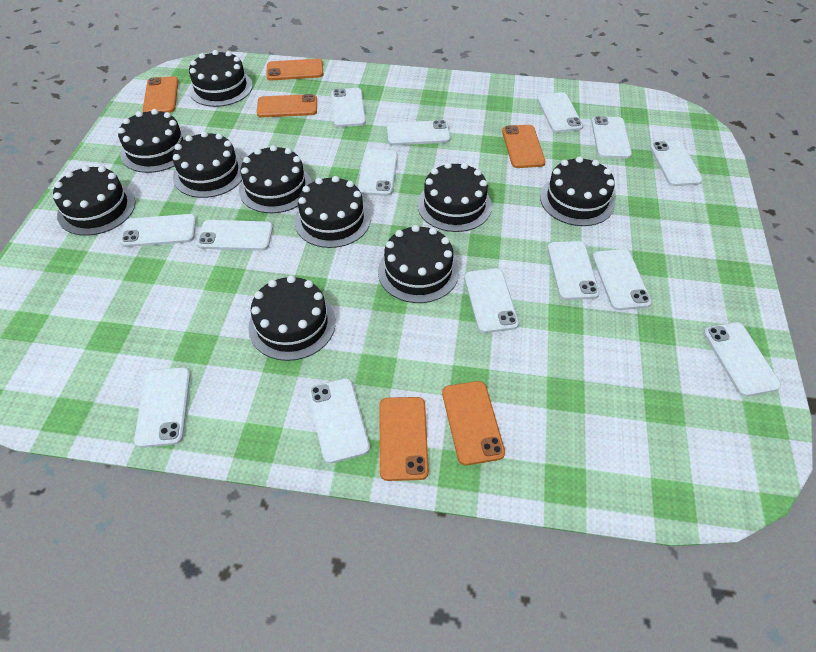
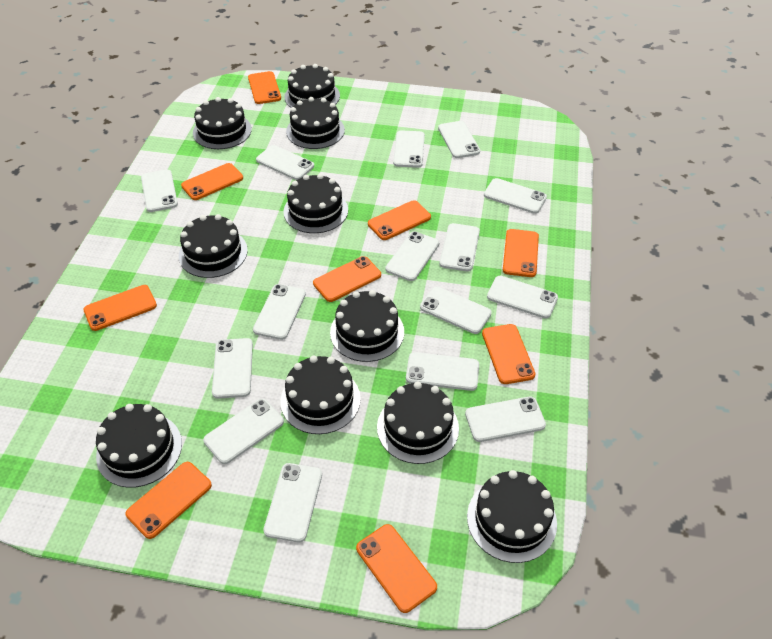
orange phone: 6 -> 9
white phone: 14 -> 15

